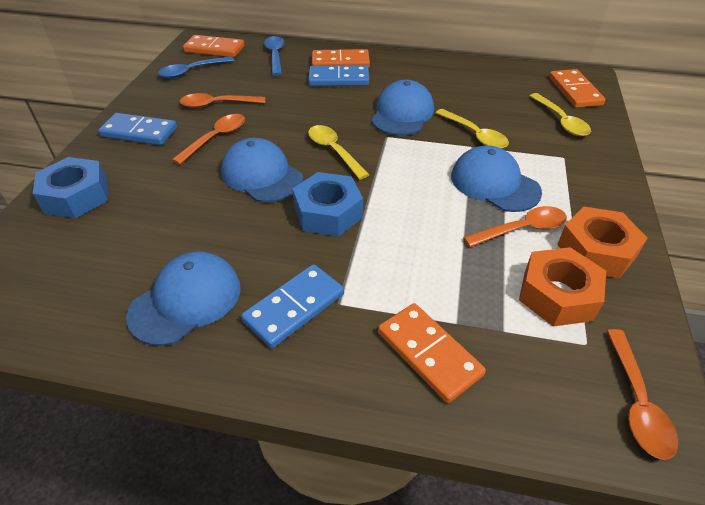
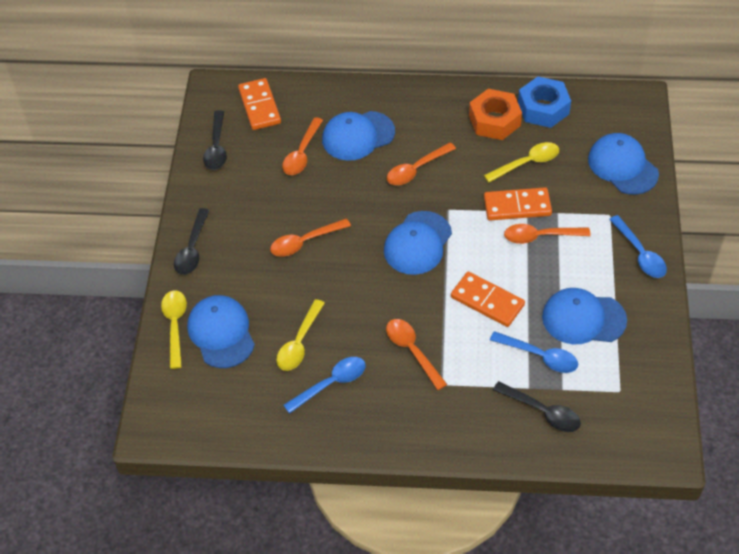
black spoon: 0 -> 3
blue cap: 4 -> 5
blue domino: 3 -> 0
blue nut: 2 -> 1
blue spoon: 2 -> 3
orange domino: 4 -> 3
orange nut: 2 -> 1
orange spoon: 4 -> 5

